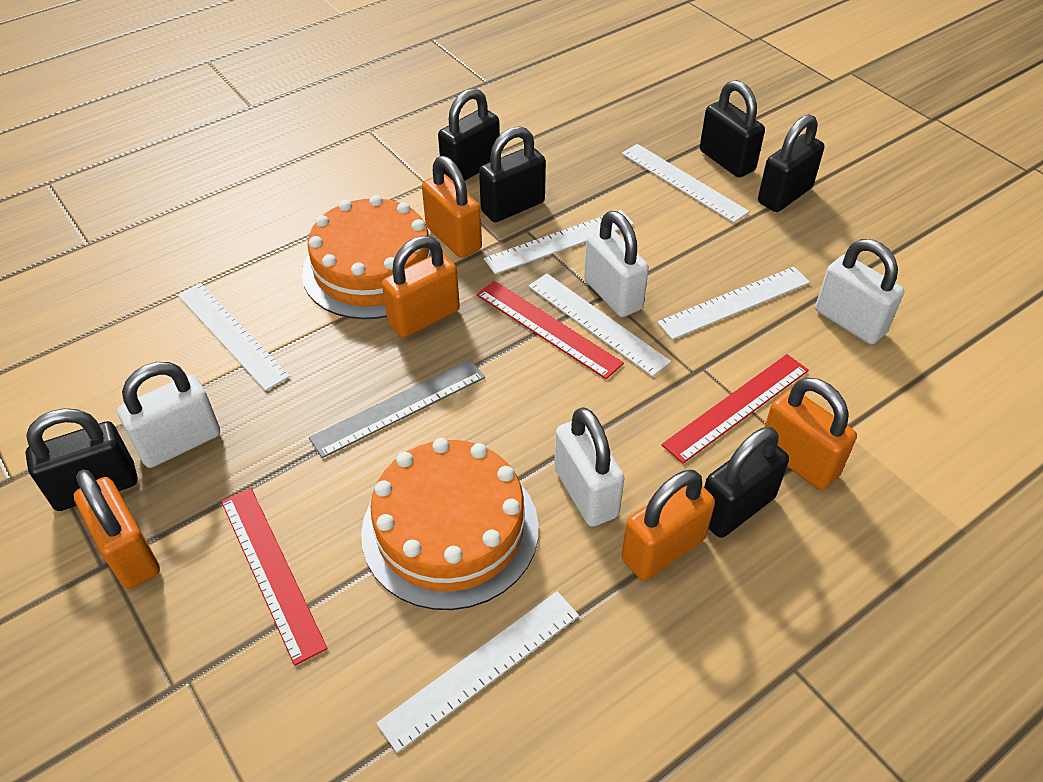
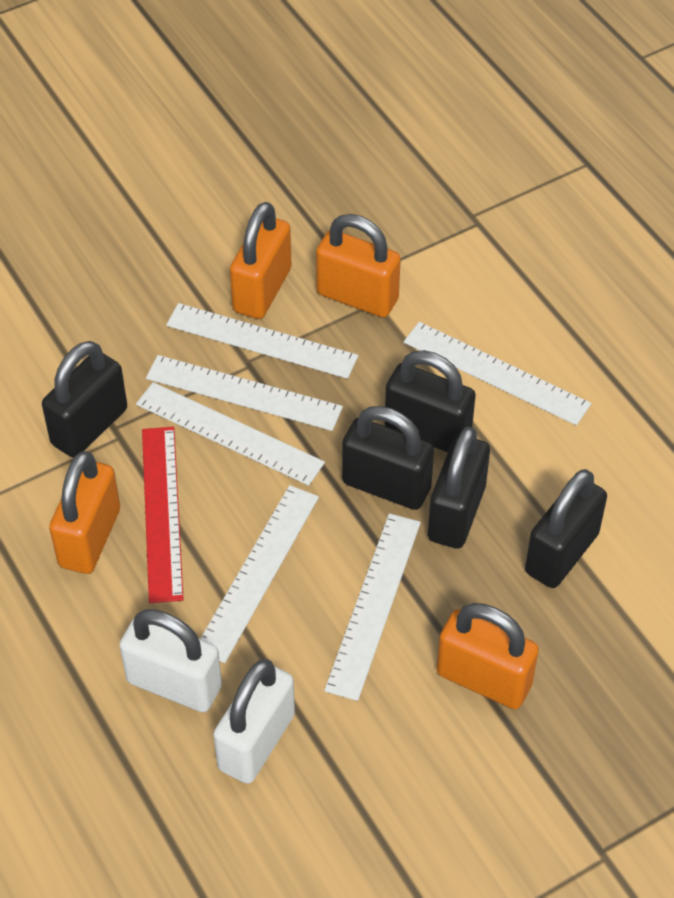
black padlock: 6 -> 5
grey ruler: 1 -> 0
orange cake: 2 -> 0
orange padlock: 5 -> 4
red ruler: 3 -> 1
white padlock: 4 -> 2

